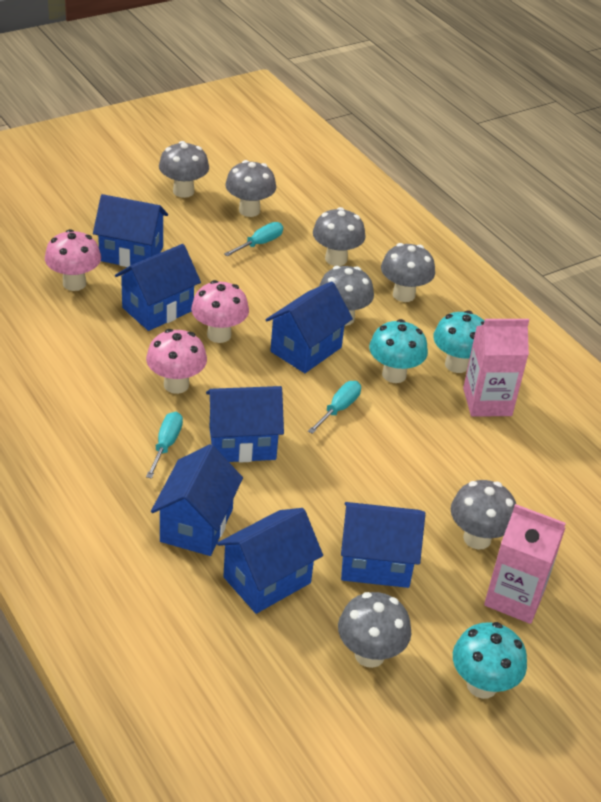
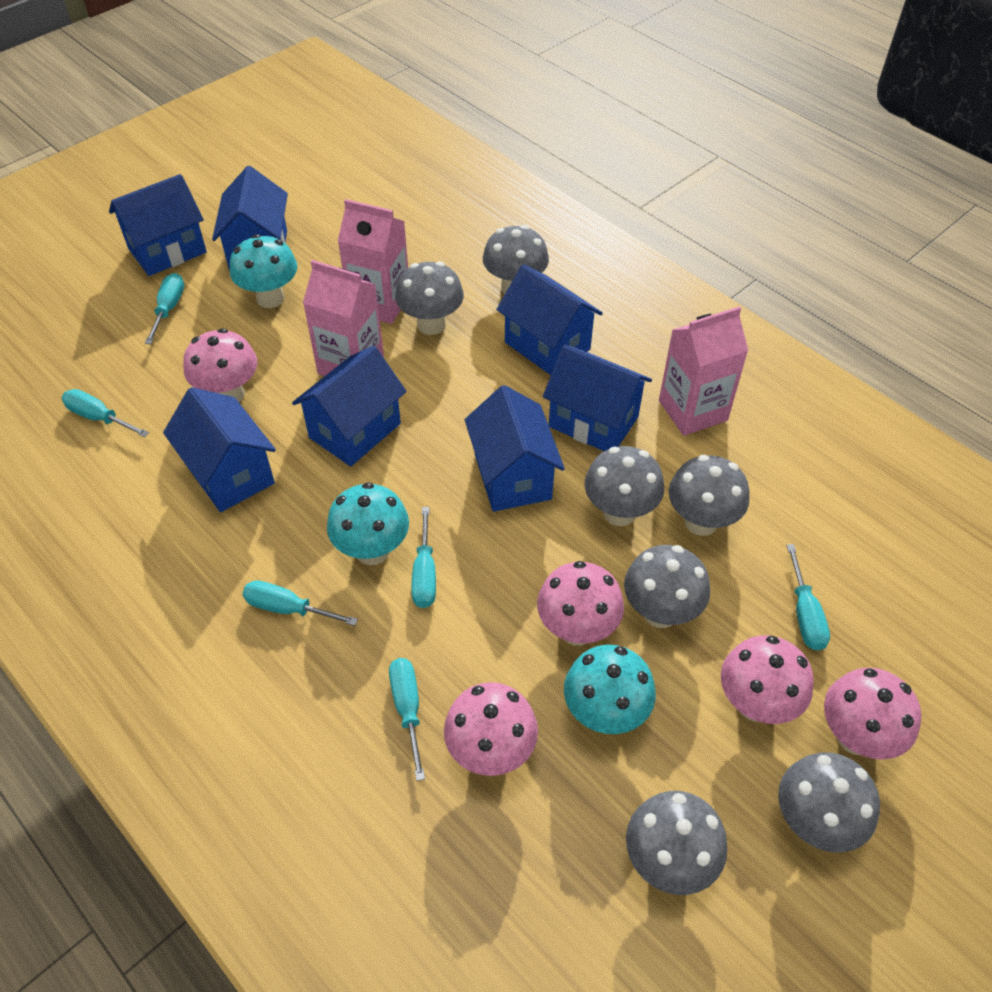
pink carton: 2 -> 3
pink mushroom: 3 -> 5
turquoise screwdriver: 3 -> 6

